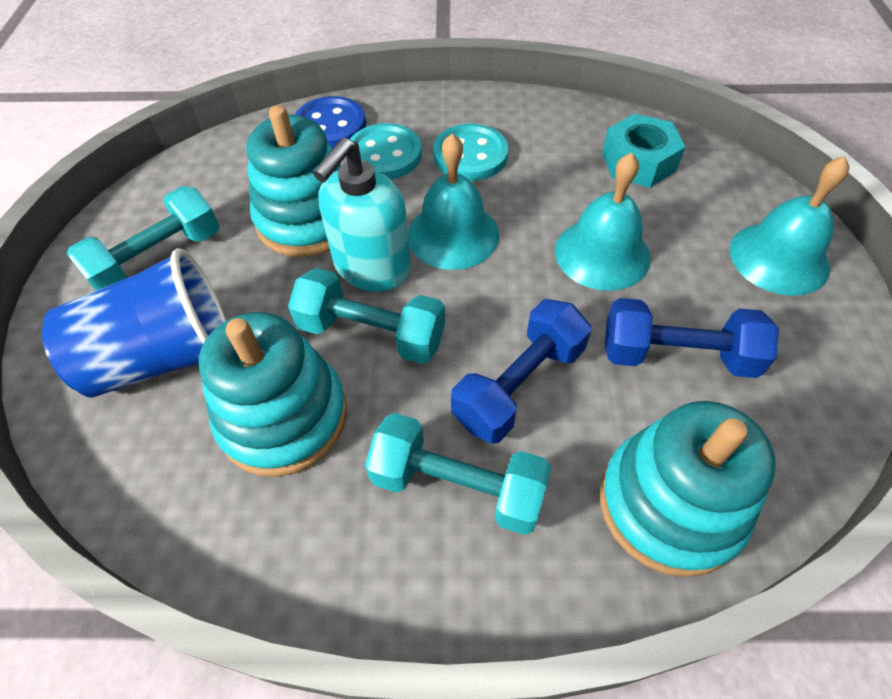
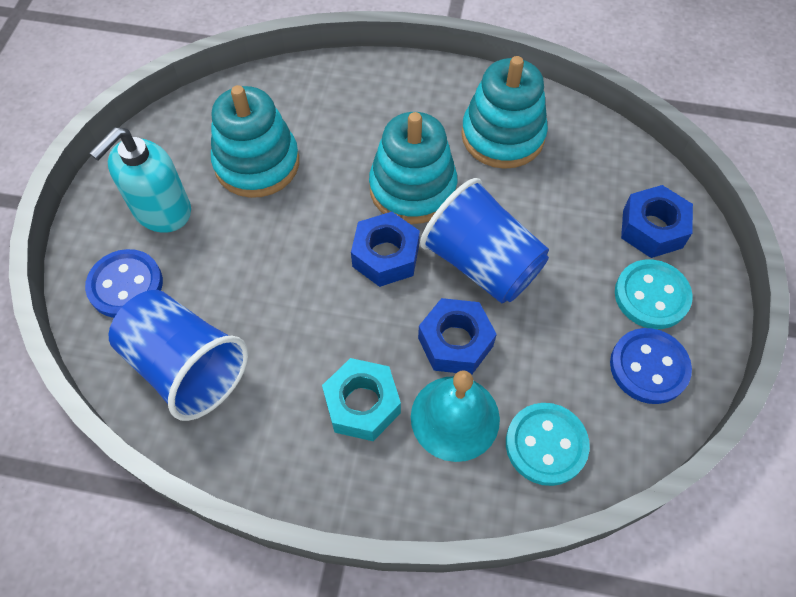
blue button: 1 -> 2
blue cup: 1 -> 2
blue dumbbell: 2 -> 0
blue nut: 0 -> 3
turquoise bell: 3 -> 1
turquoise dumbbell: 3 -> 0

